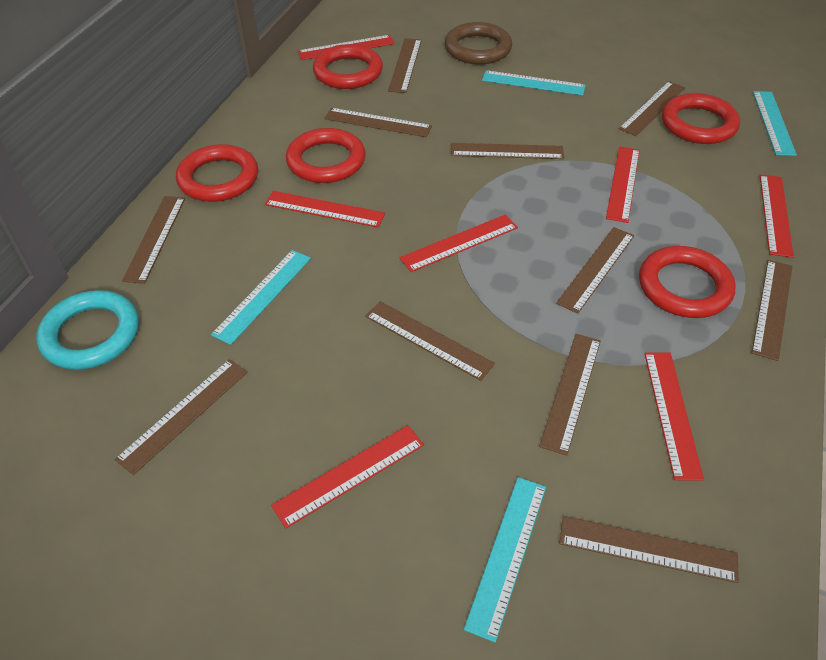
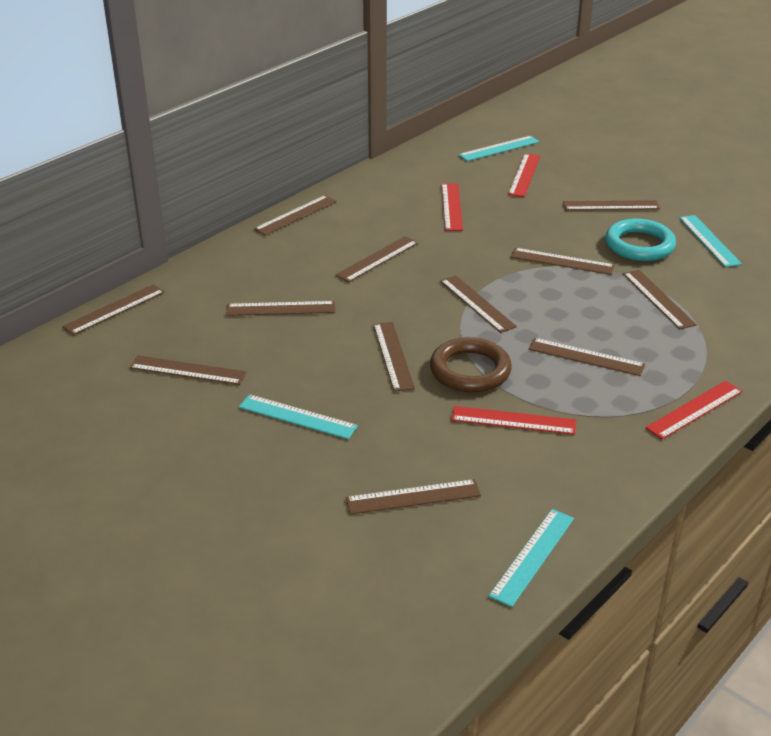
brown ruler: 11 -> 12
red ring: 5 -> 0
red ruler: 7 -> 4

